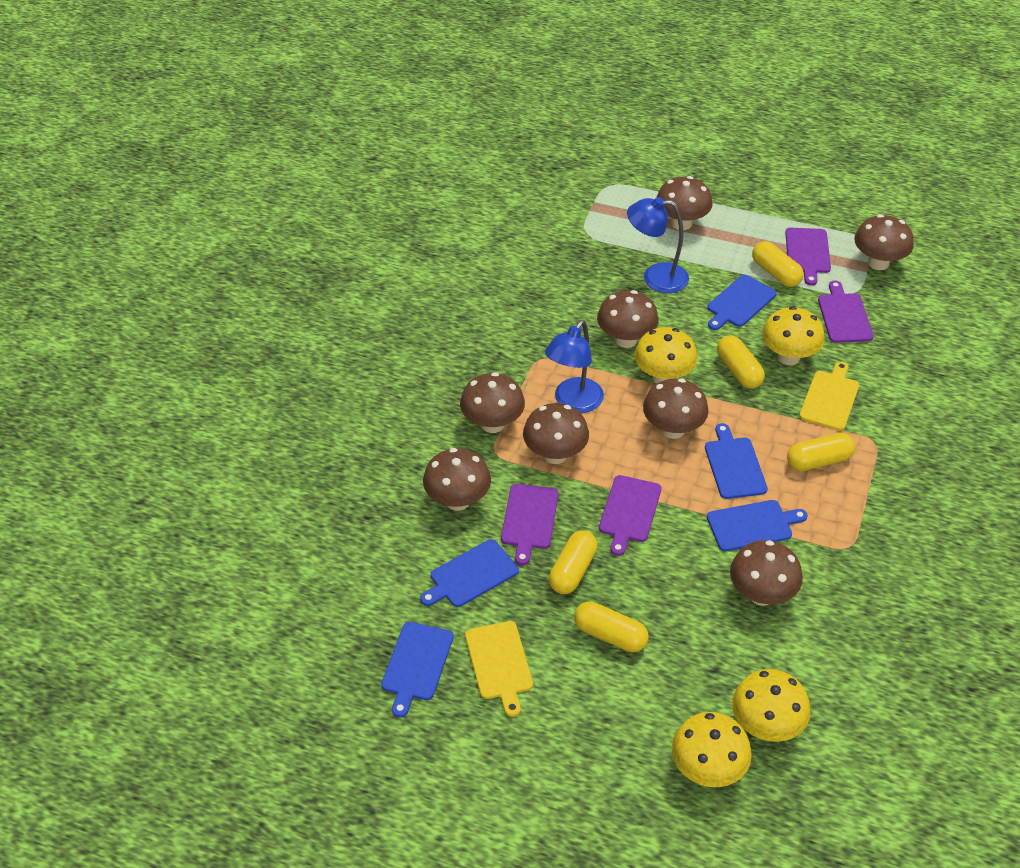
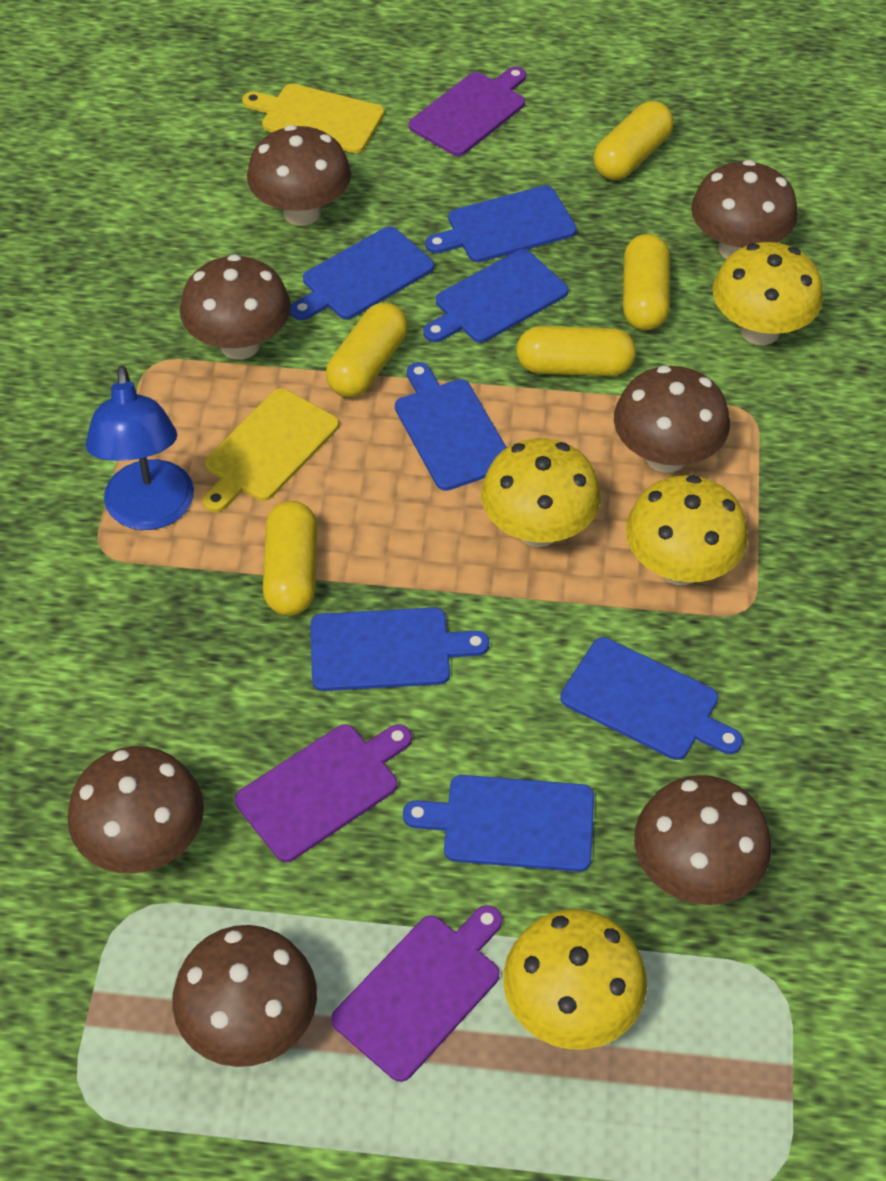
blue cutting board: 5 -> 7
blue lamp: 2 -> 1
brown mushroom: 8 -> 7
purple cutting board: 4 -> 3

